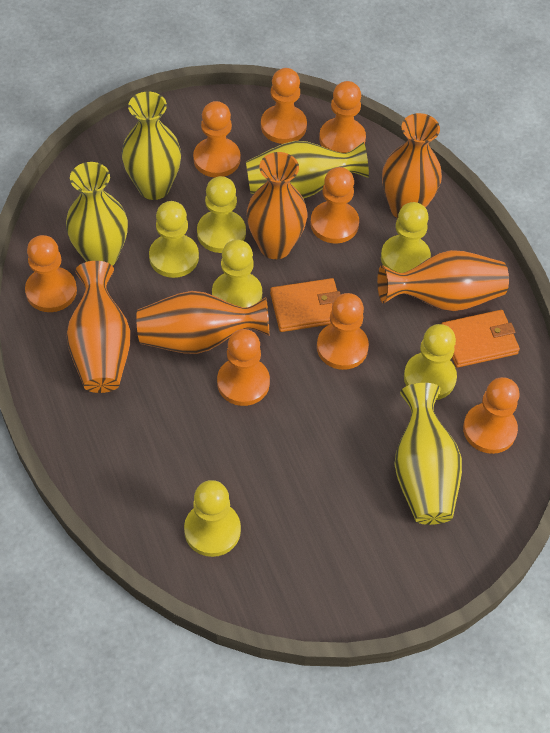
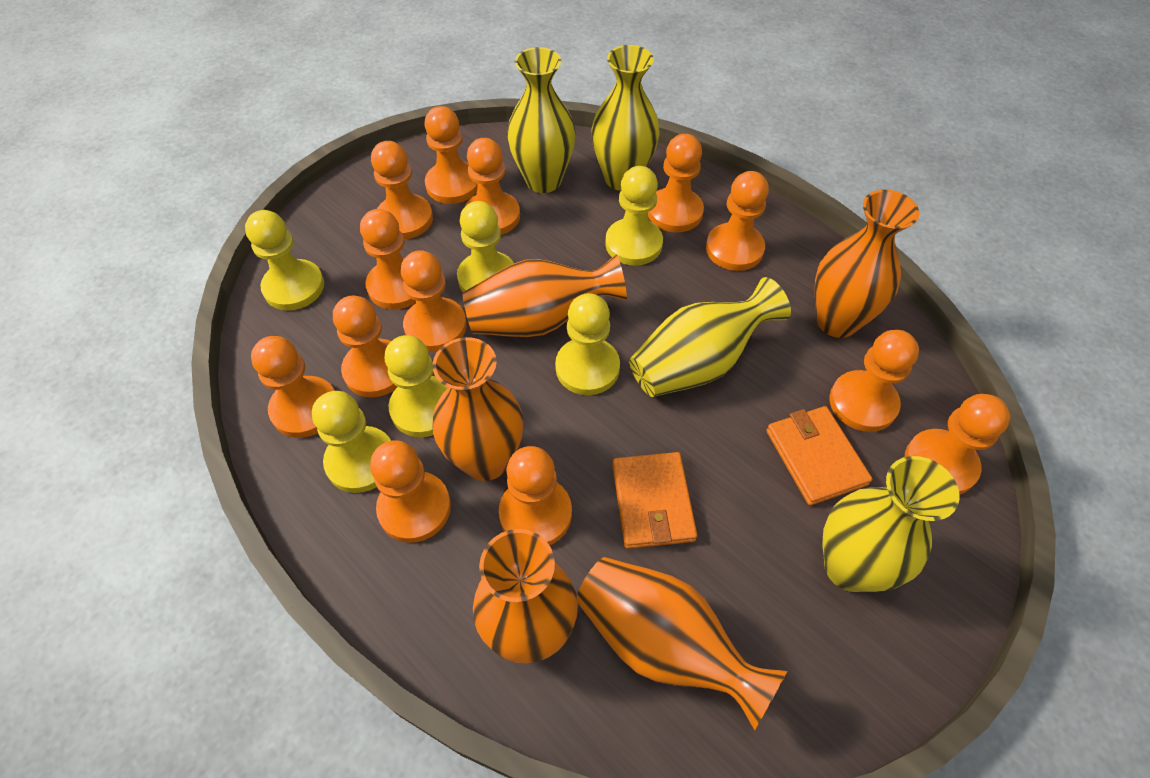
orange pawn: 8 -> 13

